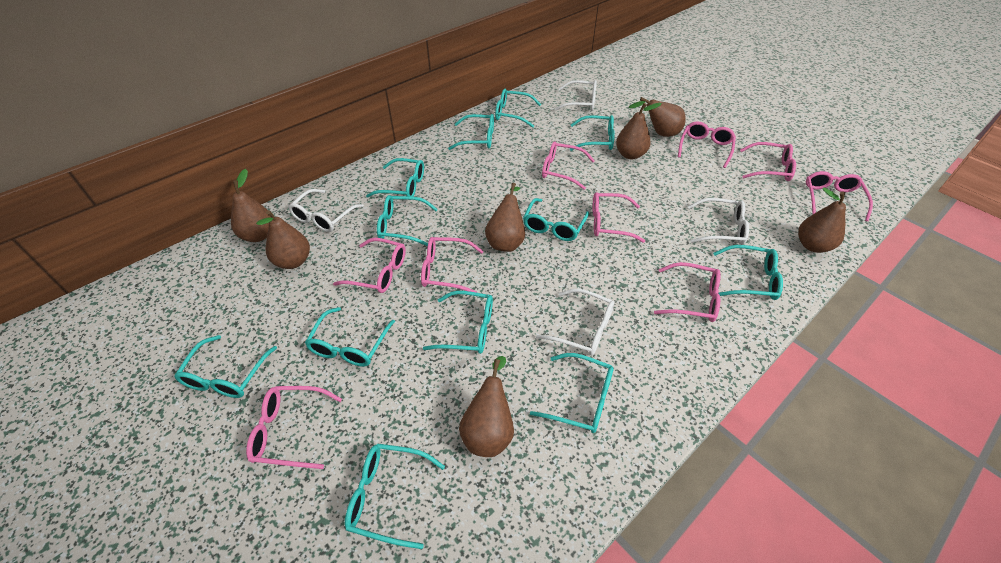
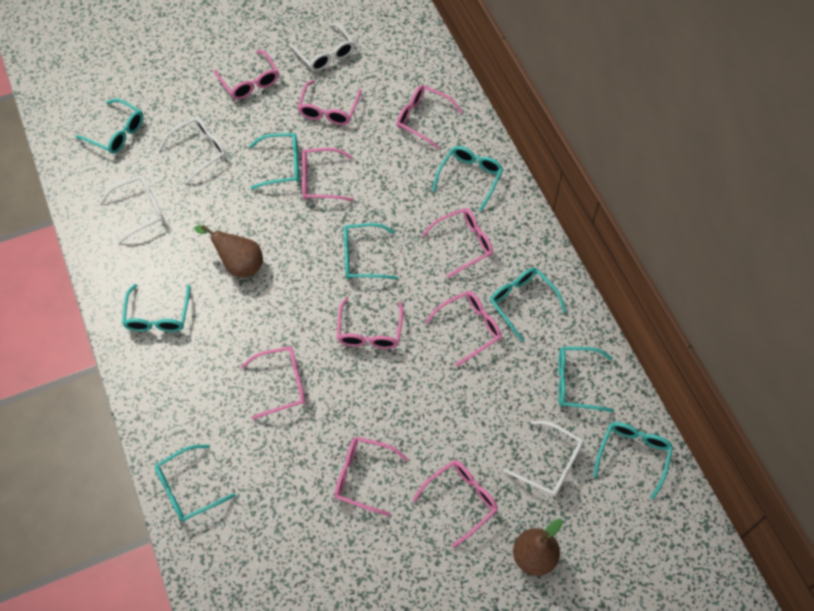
brown pear: 7 -> 2
pink glasses: 9 -> 10
turquoise glasses: 12 -> 9

